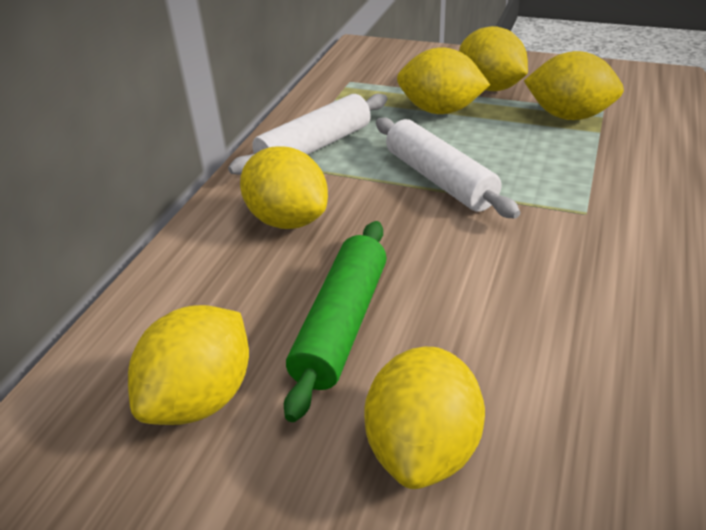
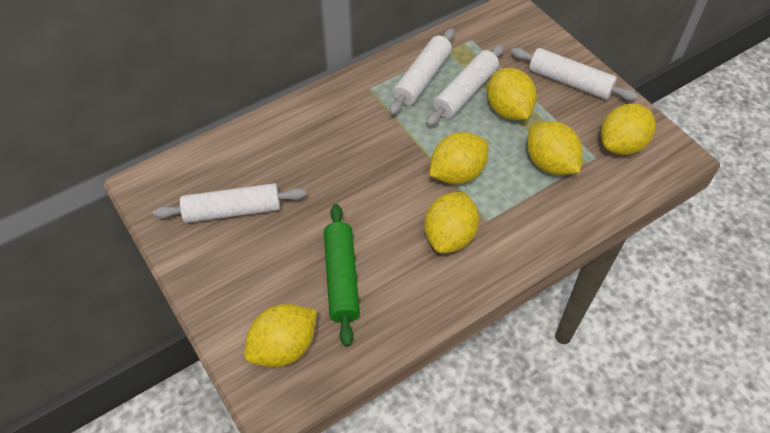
white rolling pin: 2 -> 4

